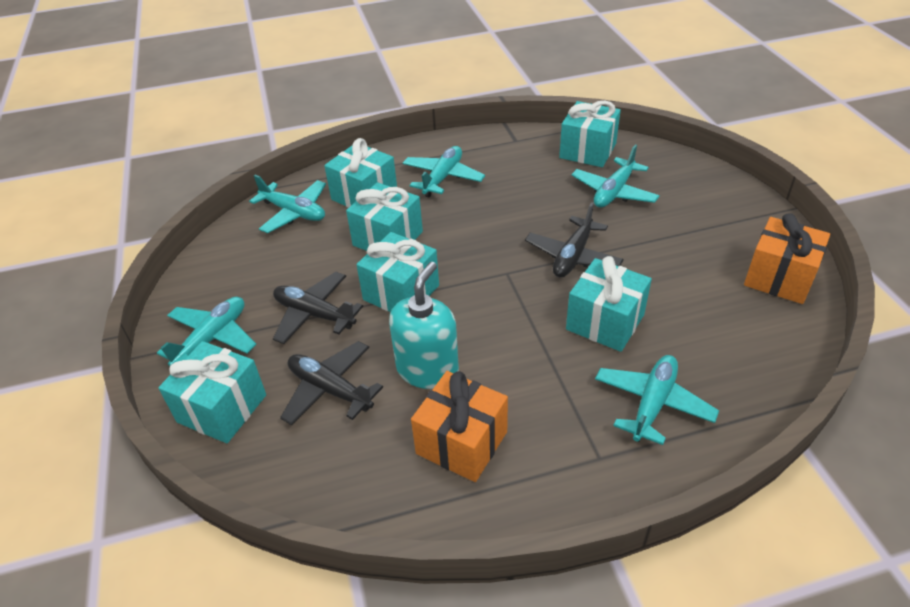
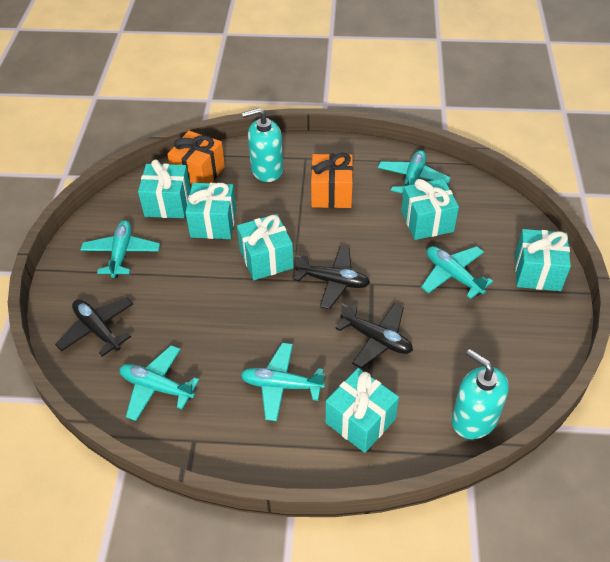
turquoise soap dispenser: 1 -> 2

